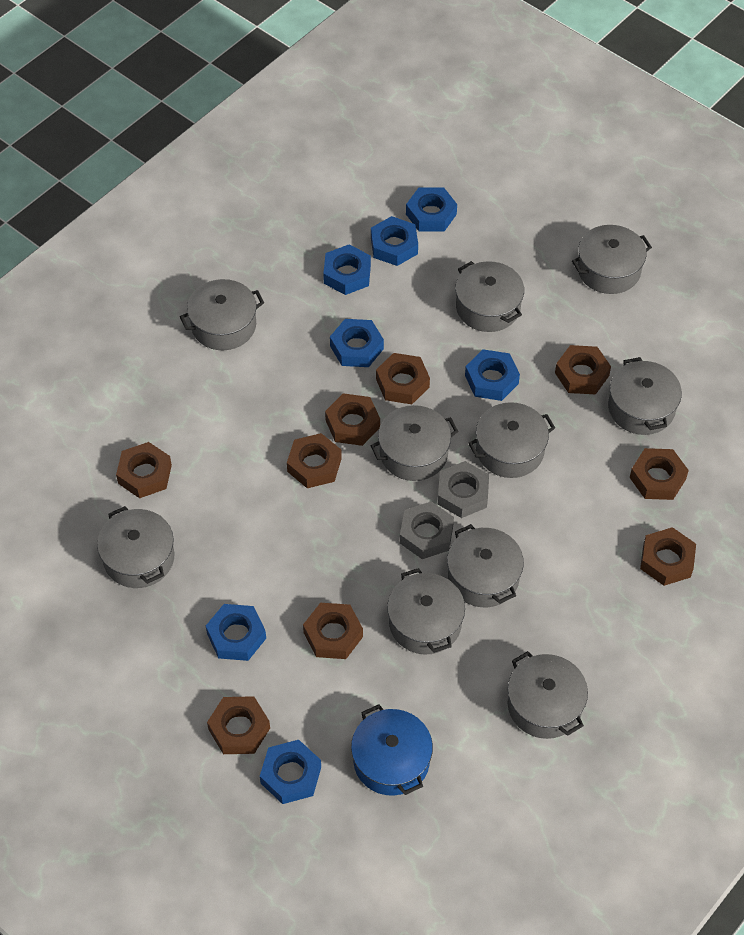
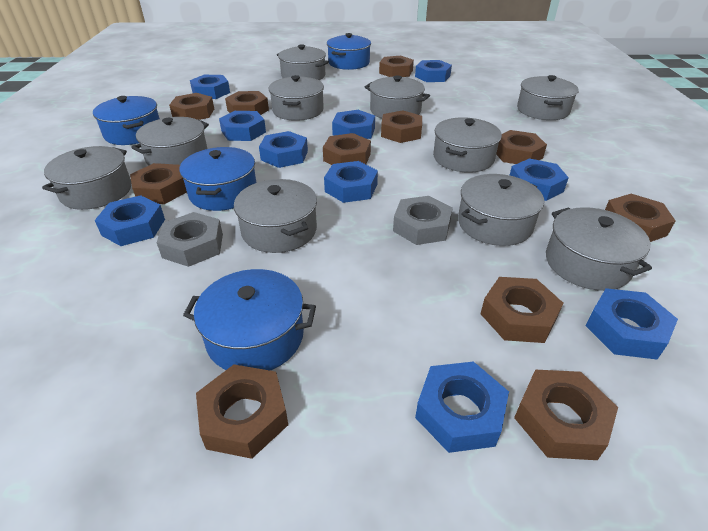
blue nut: 7 -> 10
blue pot: 1 -> 4
brown nut: 9 -> 11

